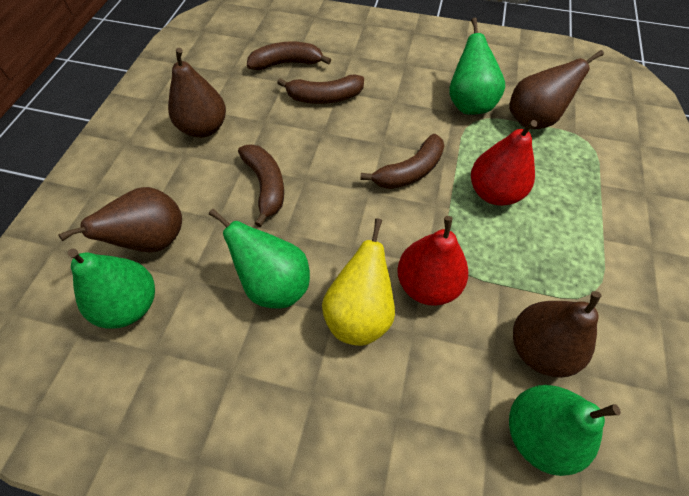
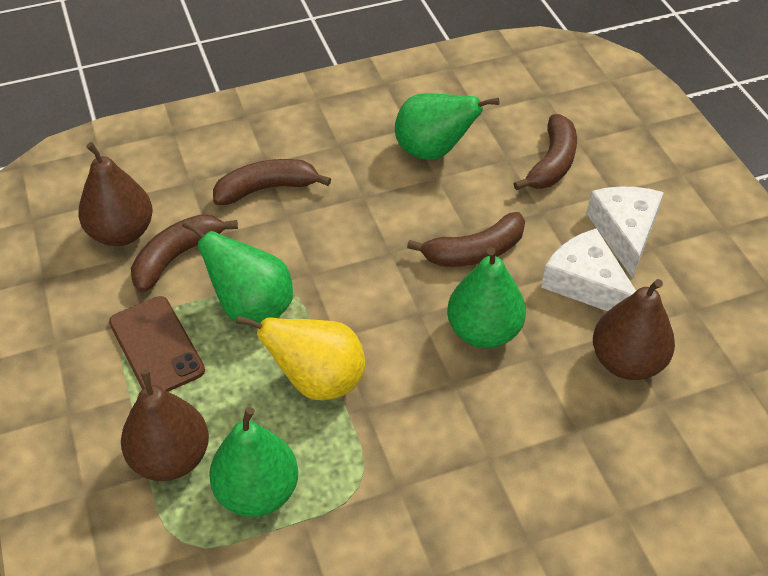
brown pear: 4 -> 3
brown phone: 0 -> 1
red pear: 2 -> 0
white cheese: 0 -> 2

